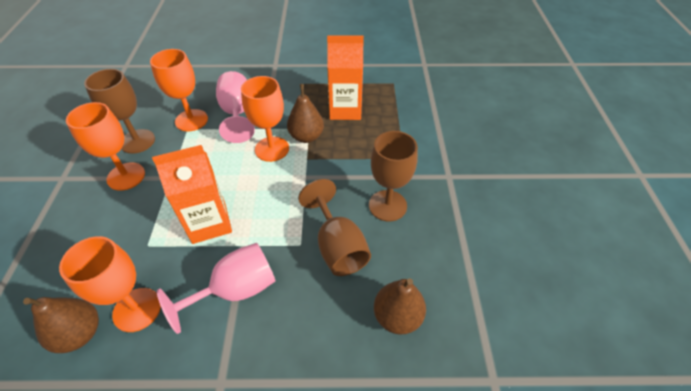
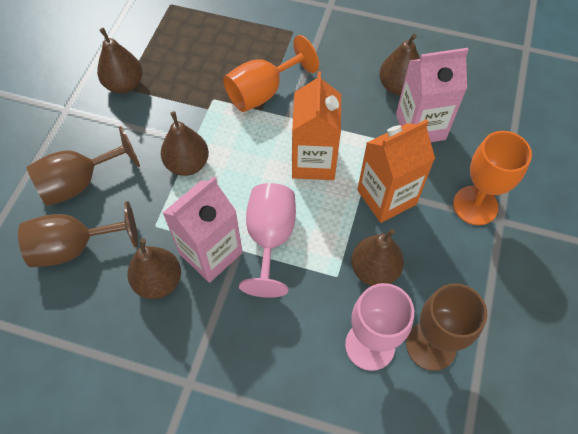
brown pear: 3 -> 5
orange goblet: 4 -> 2
pink carton: 0 -> 2

